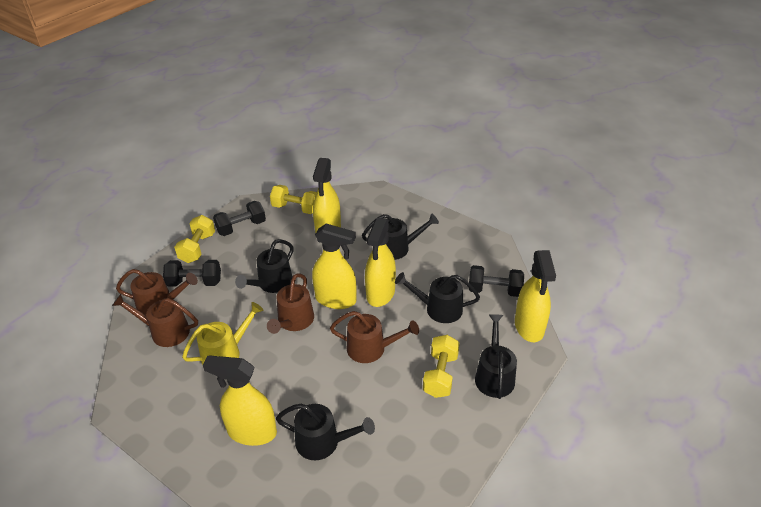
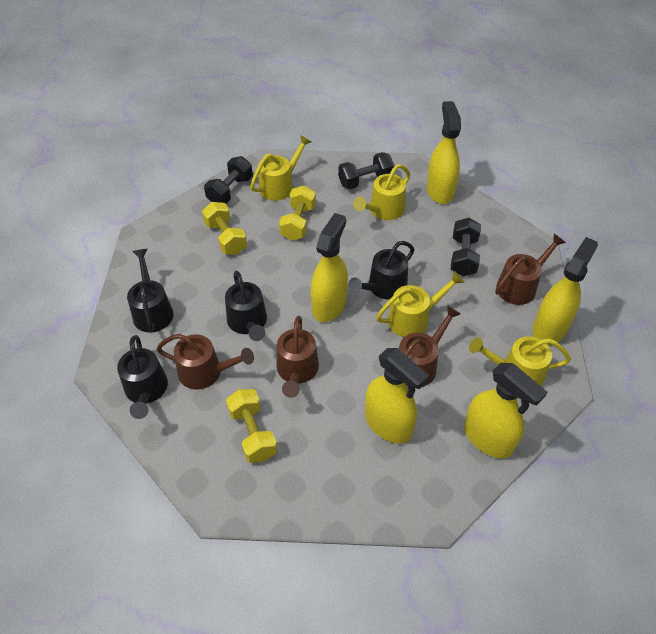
black watering can: 5 -> 4
yellow watering can: 1 -> 4

